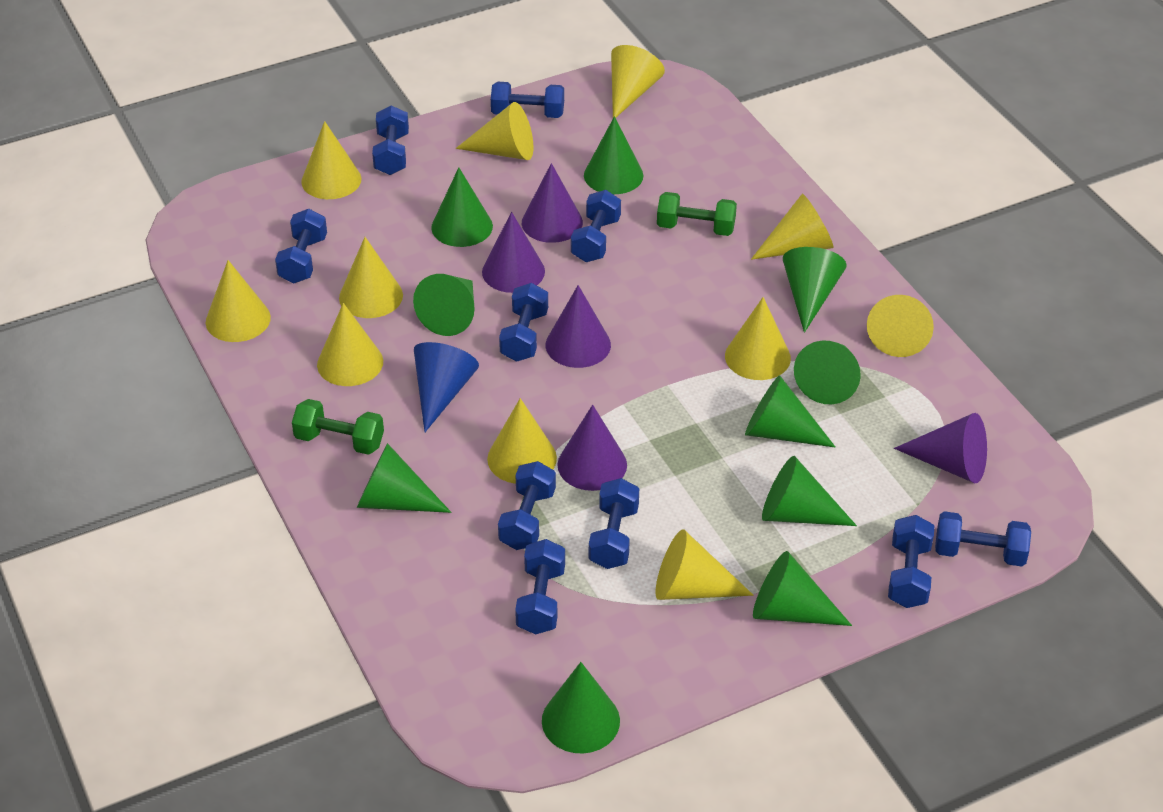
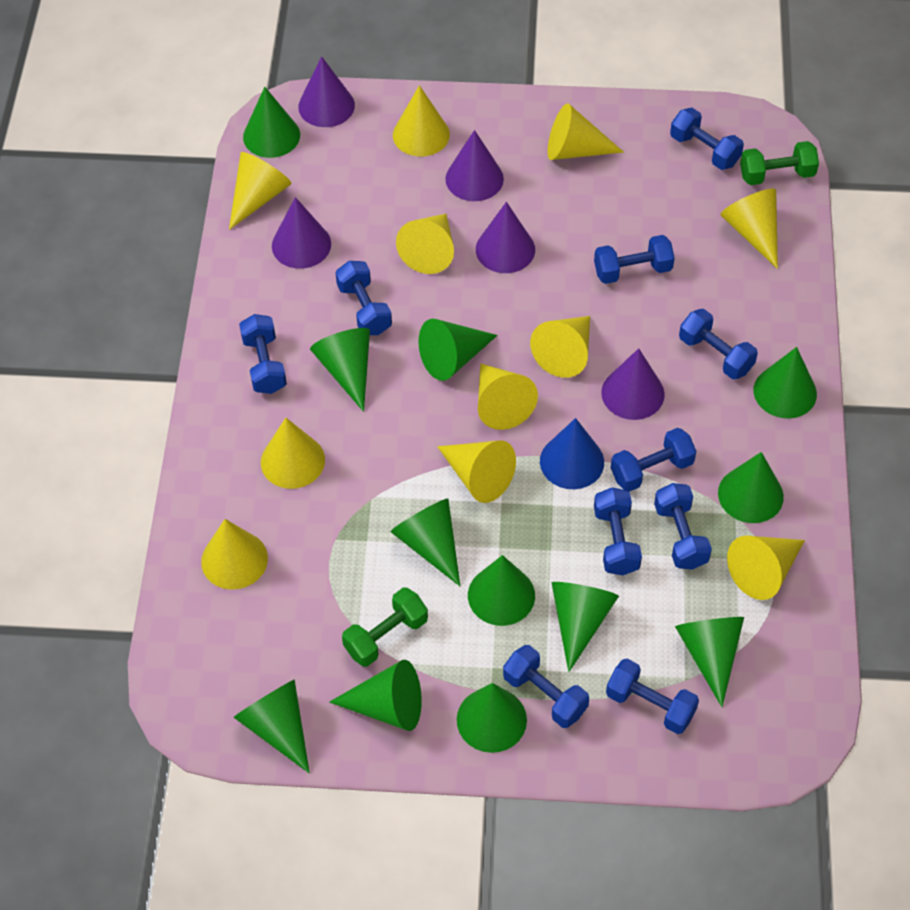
green cone: 10 -> 12

